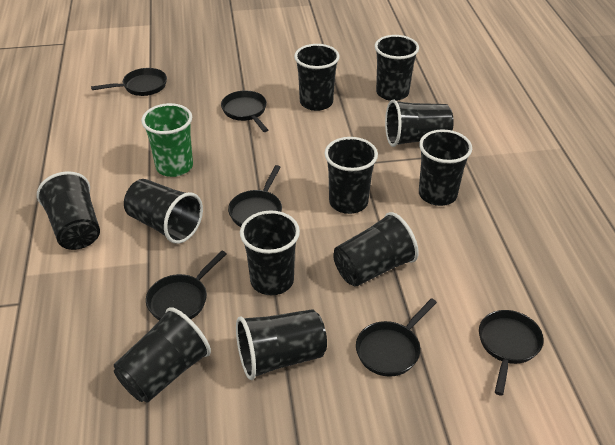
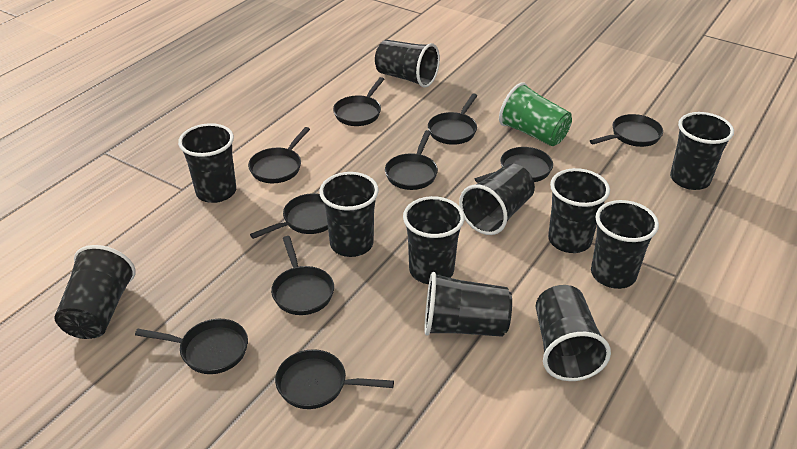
black pan: 6 -> 10

